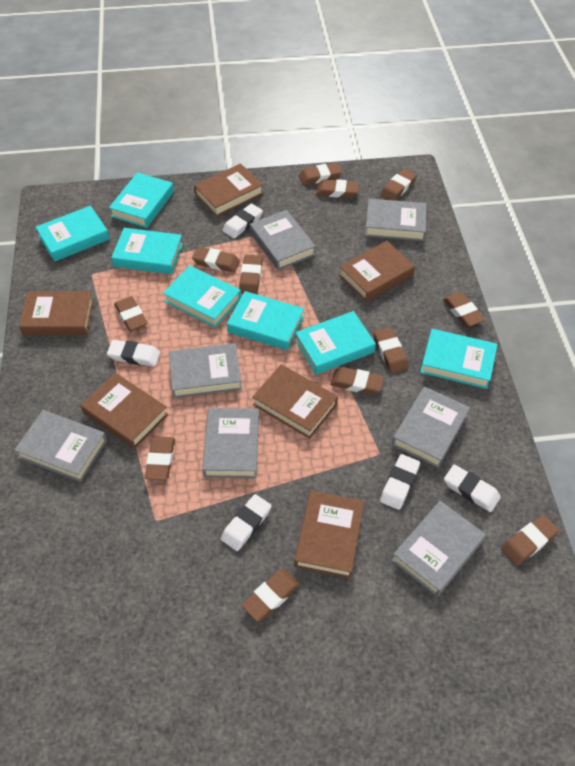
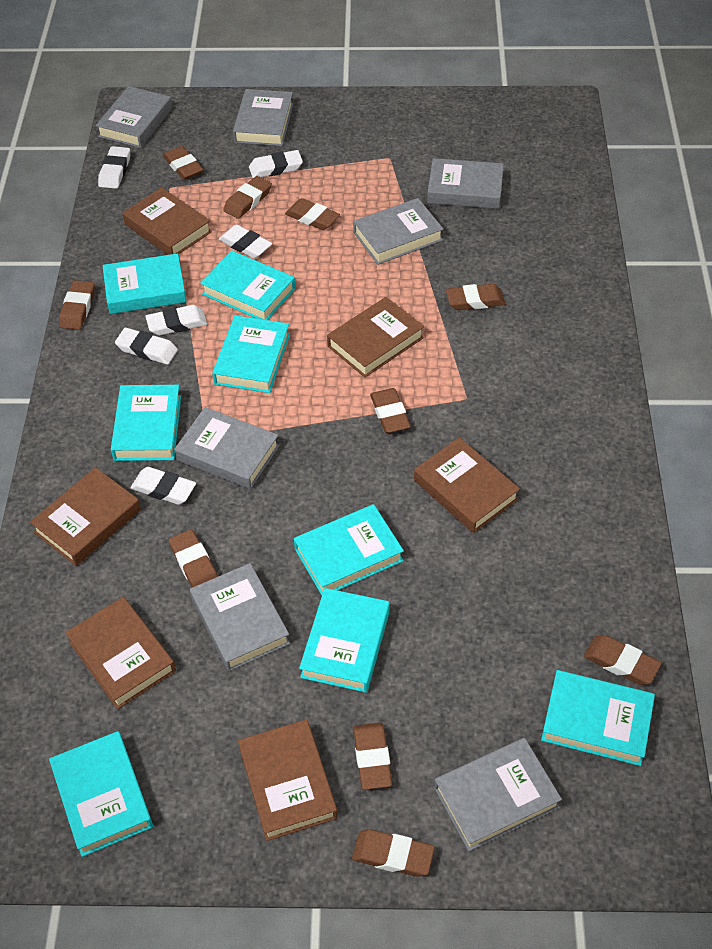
brown eraser: 12 -> 10
turquoise book: 7 -> 8
white eraser: 5 -> 6

